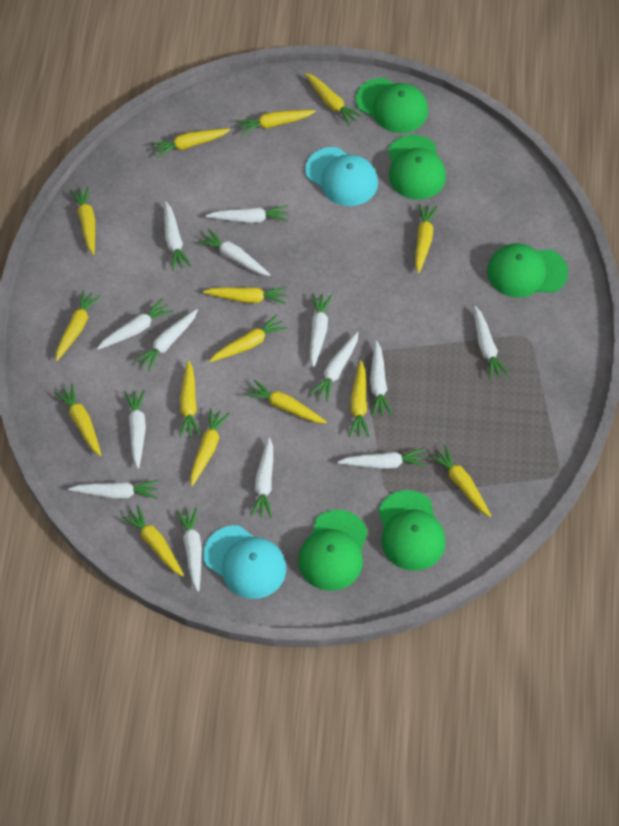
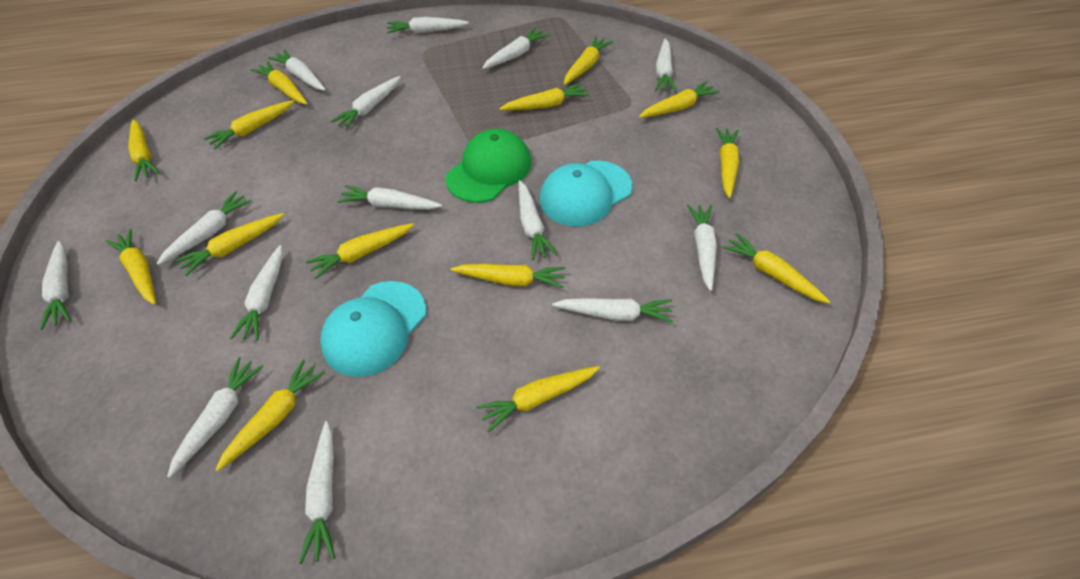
green cap: 5 -> 1
yellow carrot: 15 -> 14

